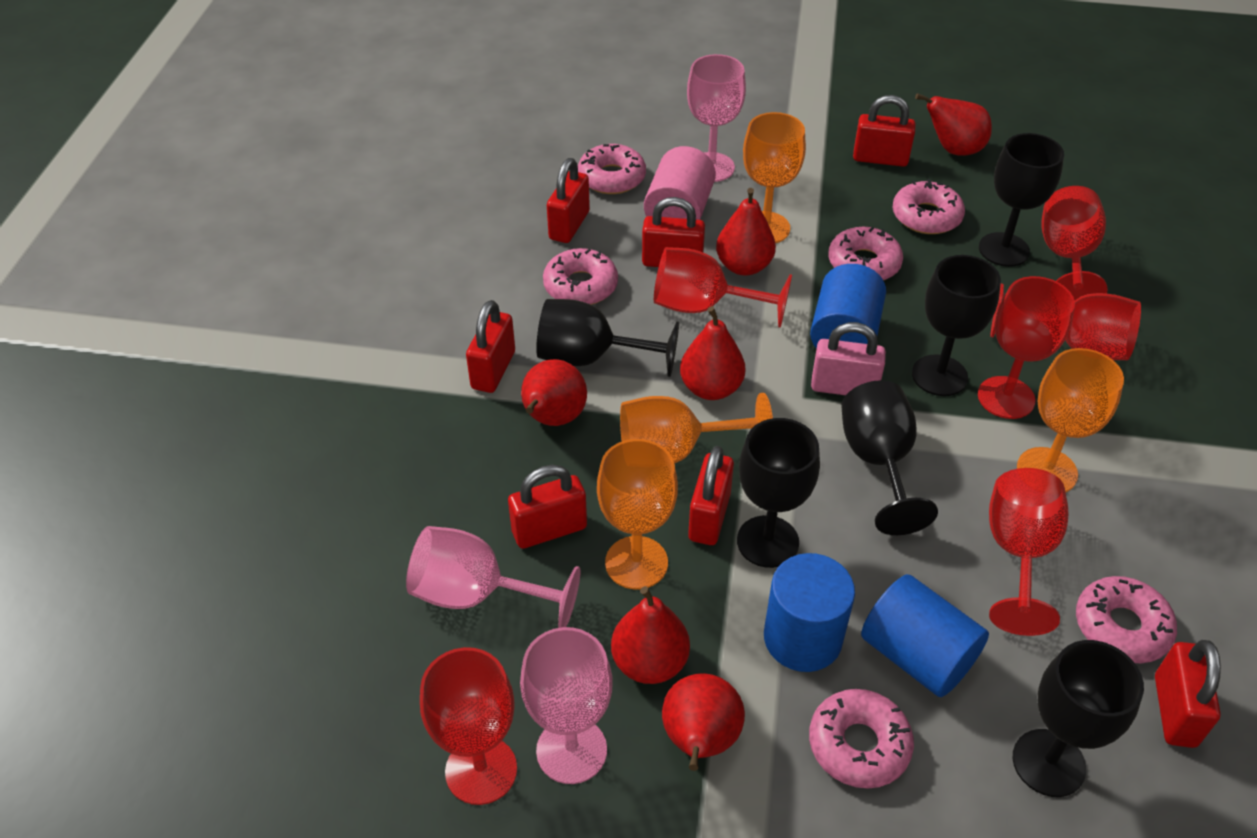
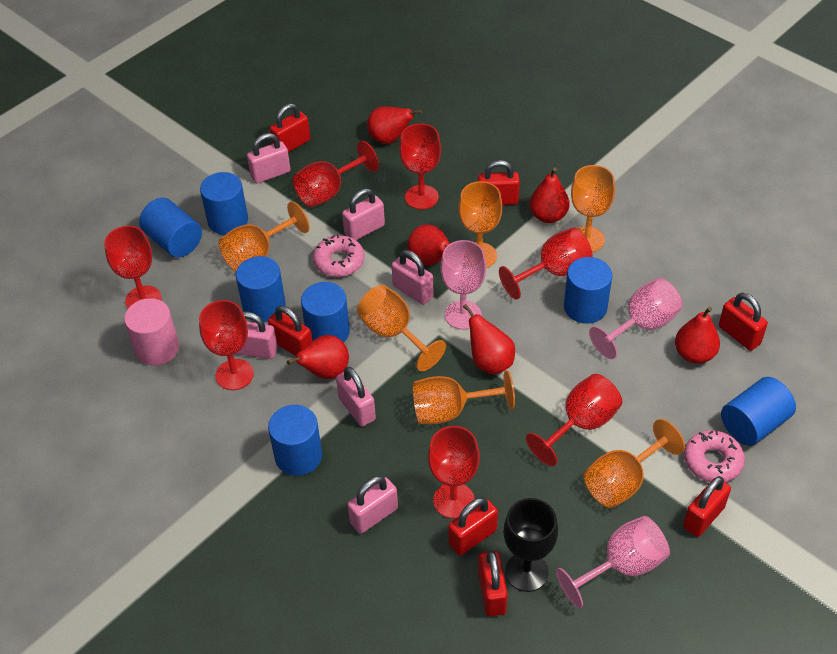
black goblet: 6 -> 1
blue cylinder: 3 -> 7
orange goblet: 4 -> 6
pink donut: 6 -> 2
pink padlock: 1 -> 6
red goblet: 6 -> 7

